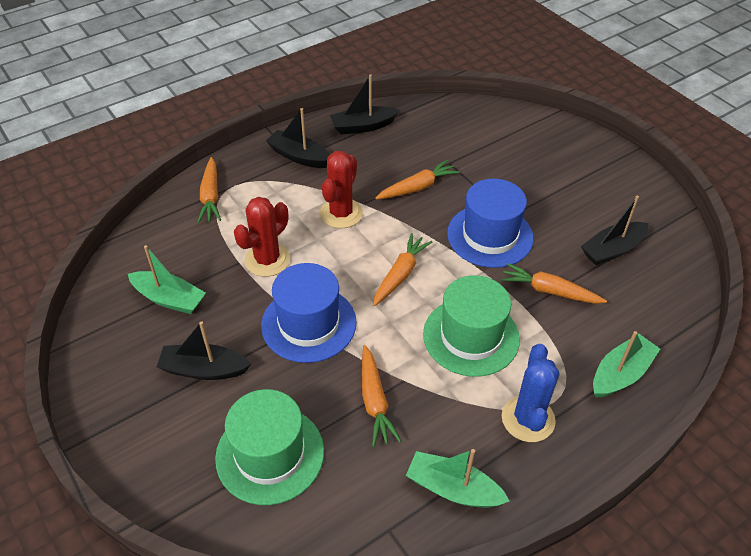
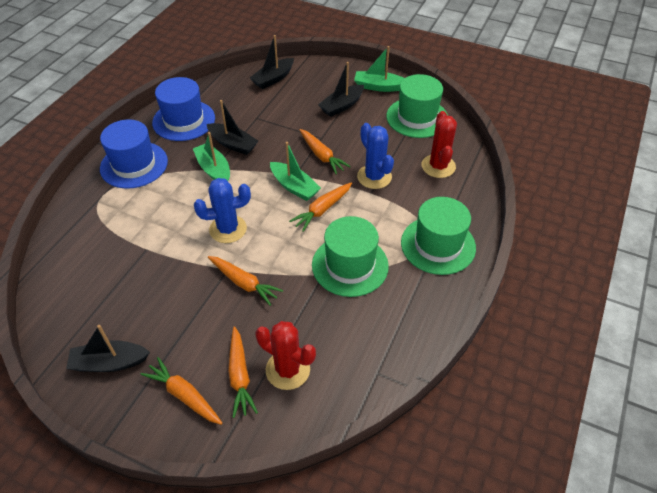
blue cactus: 1 -> 2
green hat: 2 -> 3

